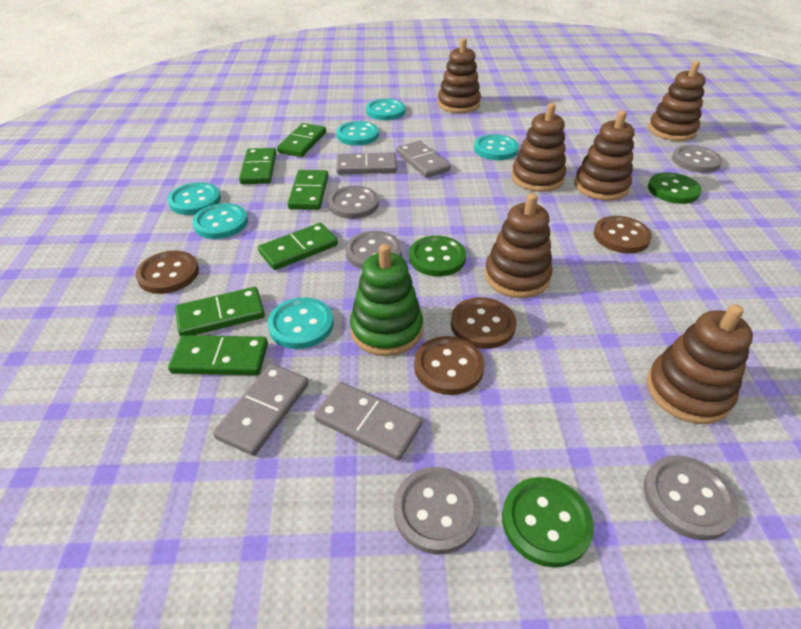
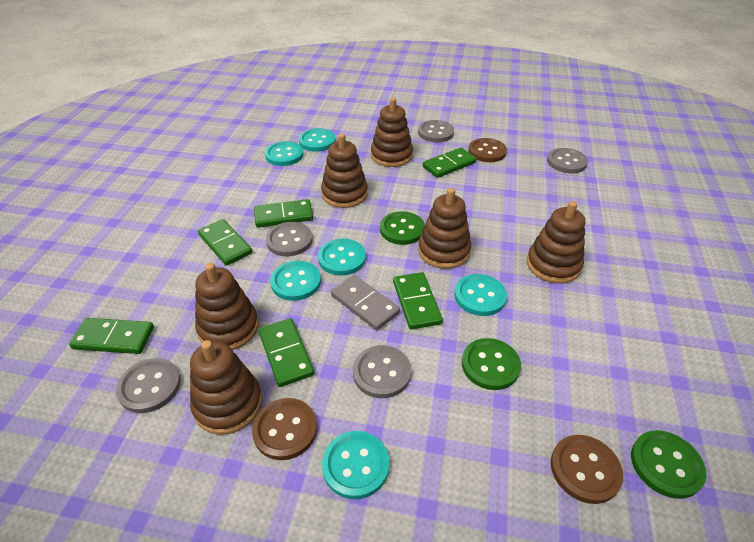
brown button: 4 -> 3
green stacking toy: 1 -> 0
grey domino: 4 -> 1

